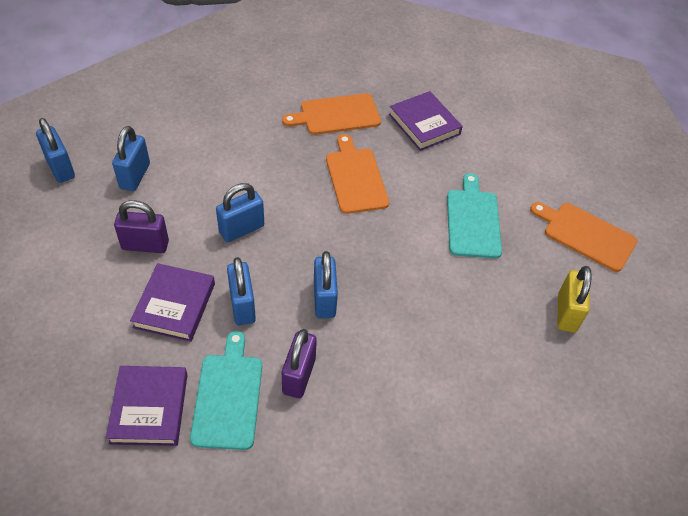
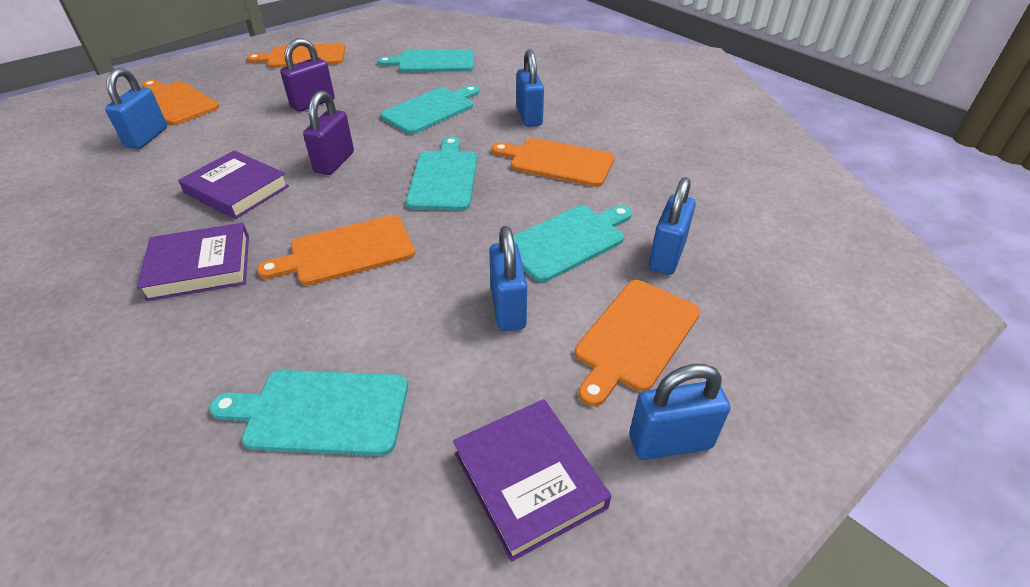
orange cutting board: 3 -> 5
turquoise cutting board: 2 -> 5
yellow padlock: 1 -> 0

